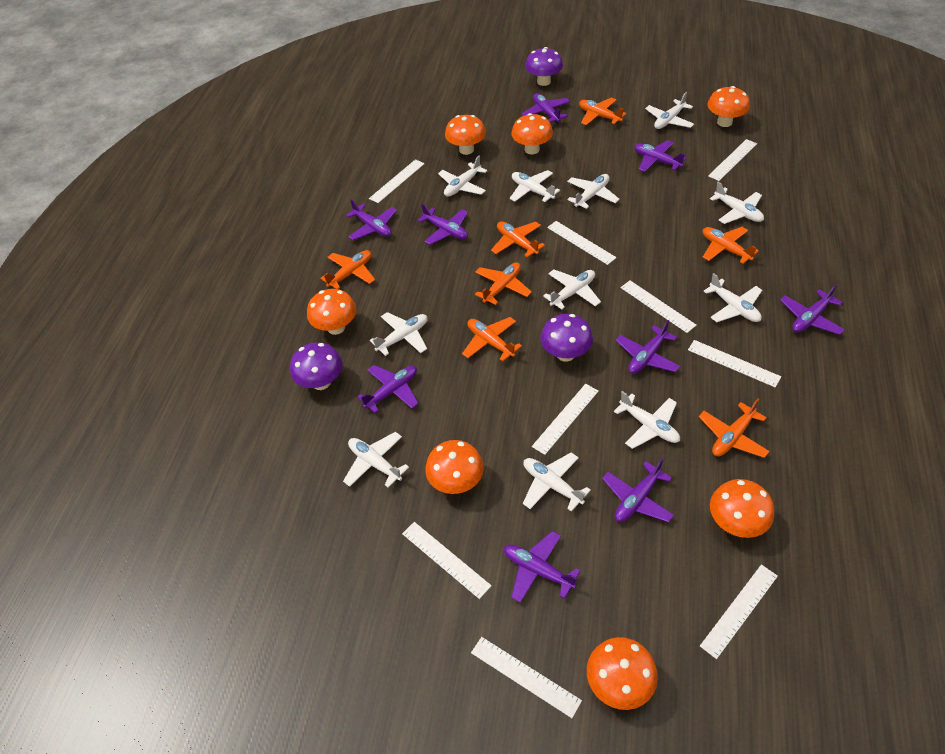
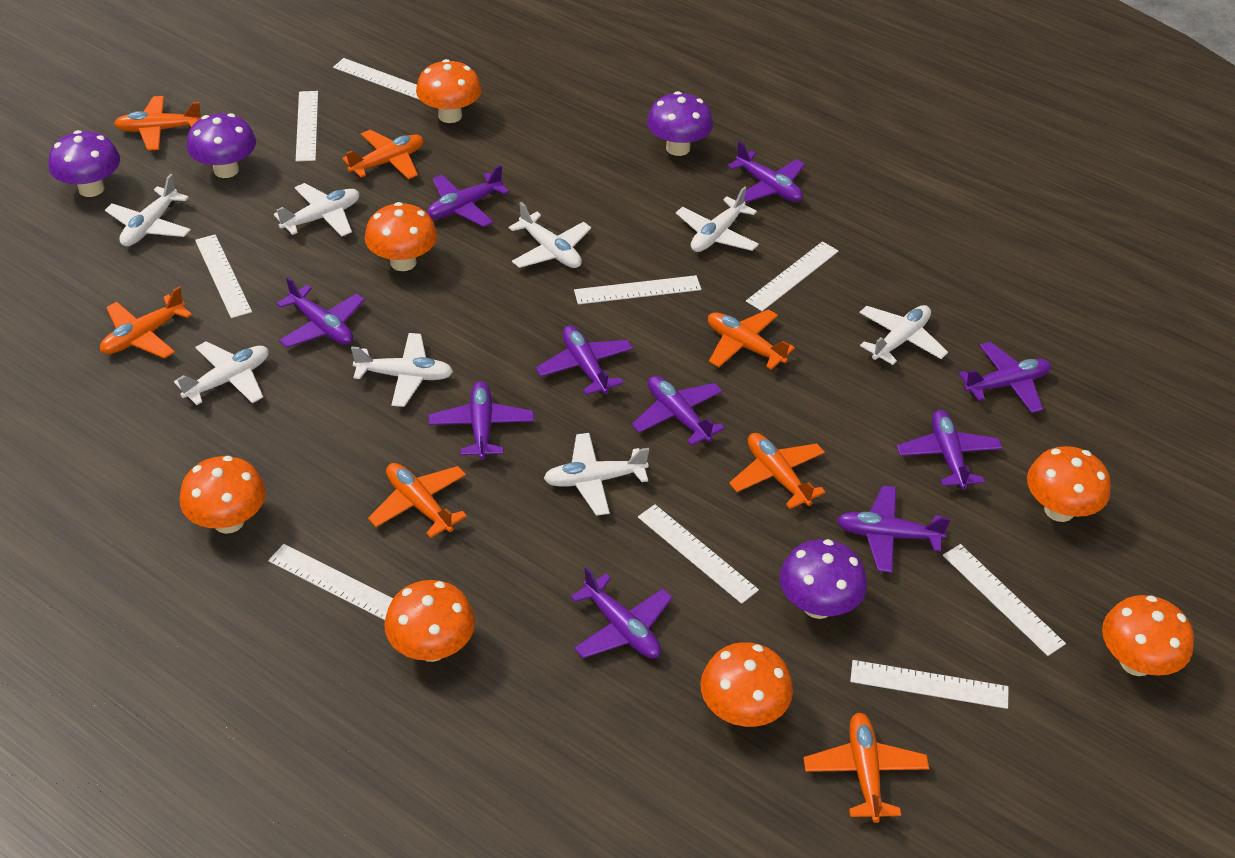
purple mushroom: 3 -> 4
purple plane: 9 -> 10
white plane: 11 -> 8

